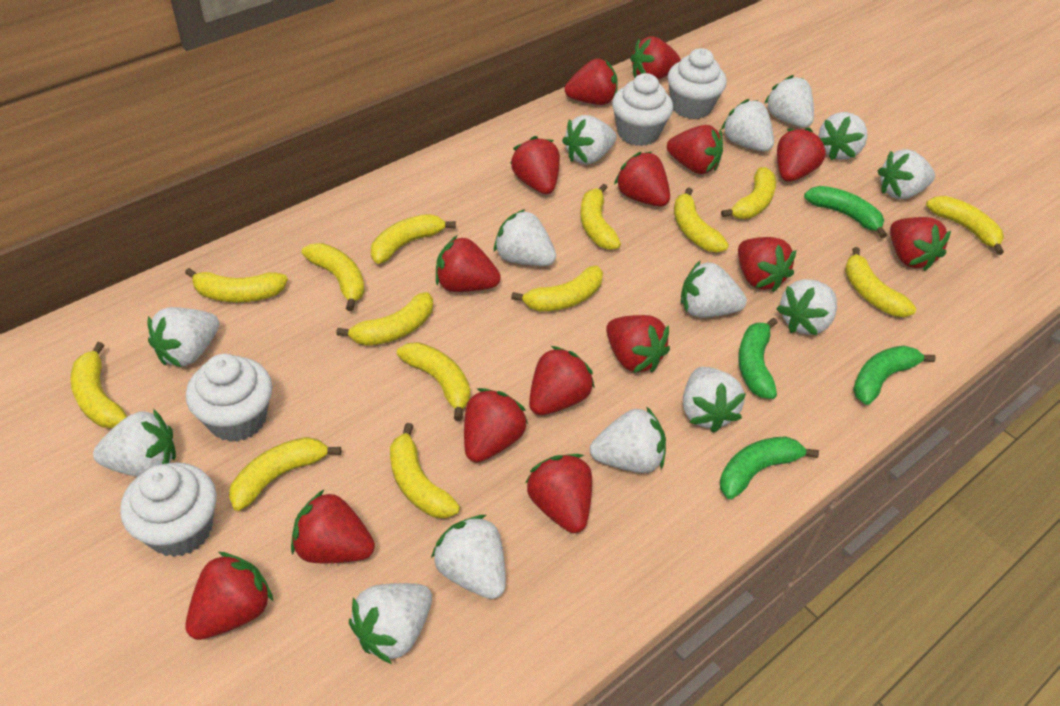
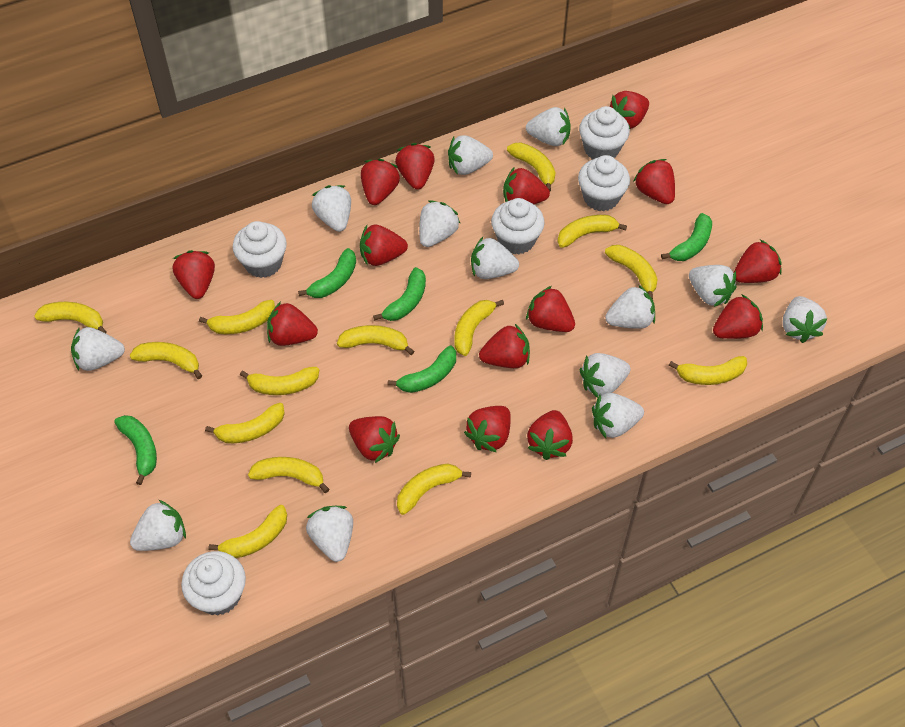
green banana: 4 -> 5
white cupcake: 4 -> 5
white strawberry: 14 -> 13

